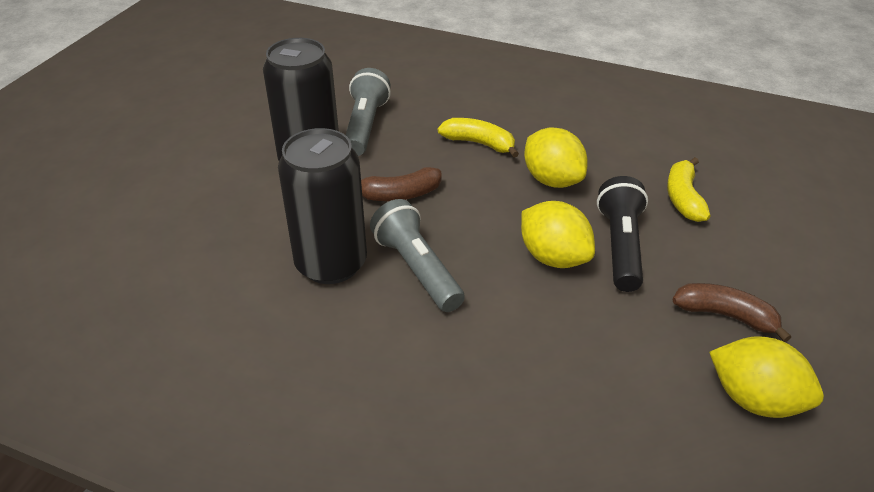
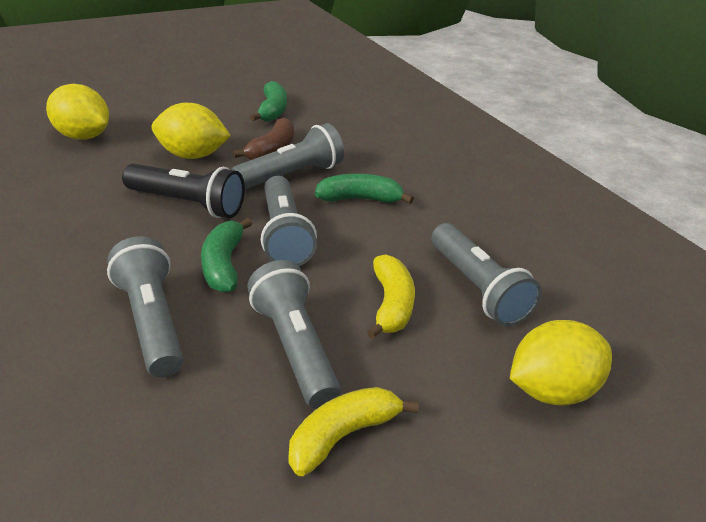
black can: 2 -> 0
brown banana: 2 -> 1
green banana: 0 -> 3
grey flashlight: 2 -> 5

